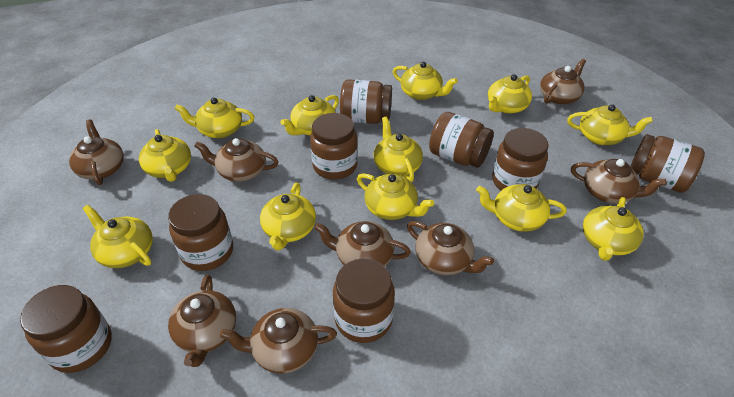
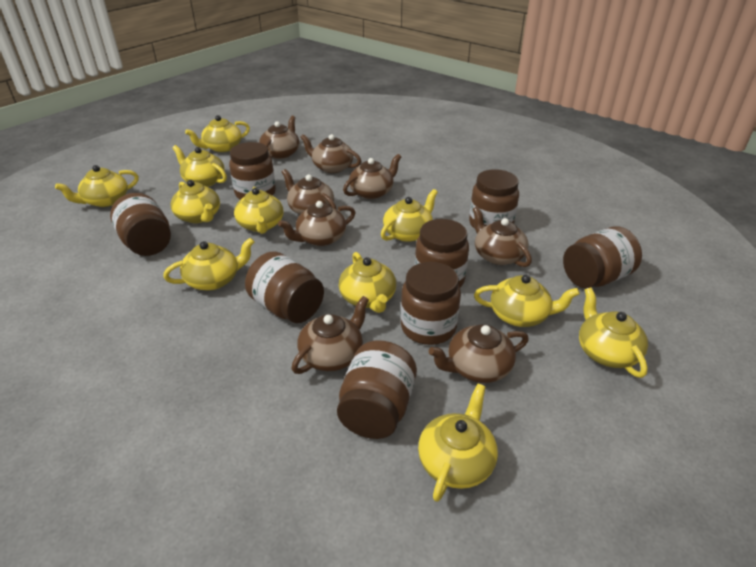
yellow teapot: 12 -> 11

